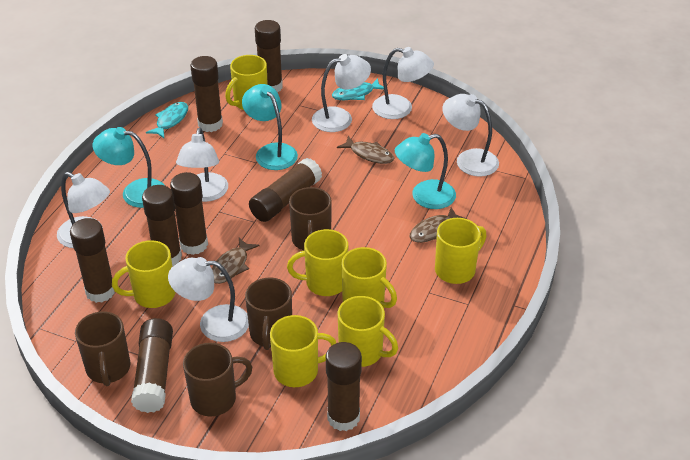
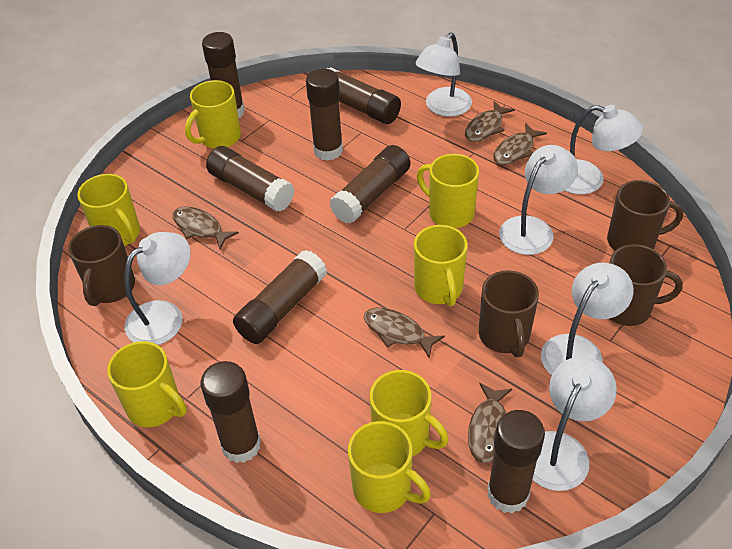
brown fish: 3 -> 5
turquoise fish: 2 -> 0
turquoise lamp: 3 -> 0

